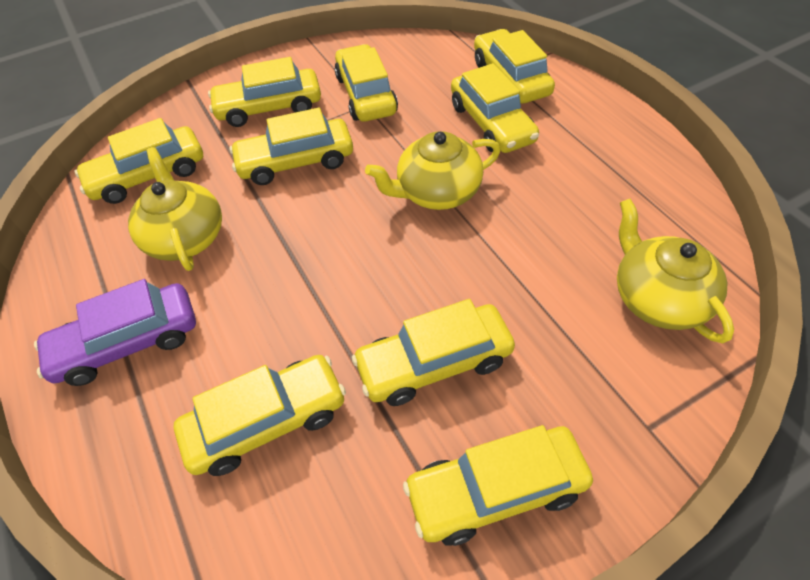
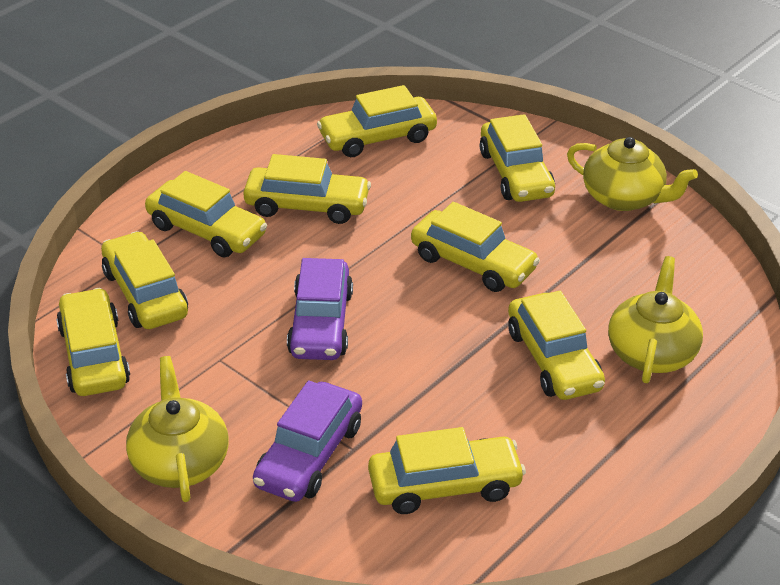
purple car: 1 -> 2

